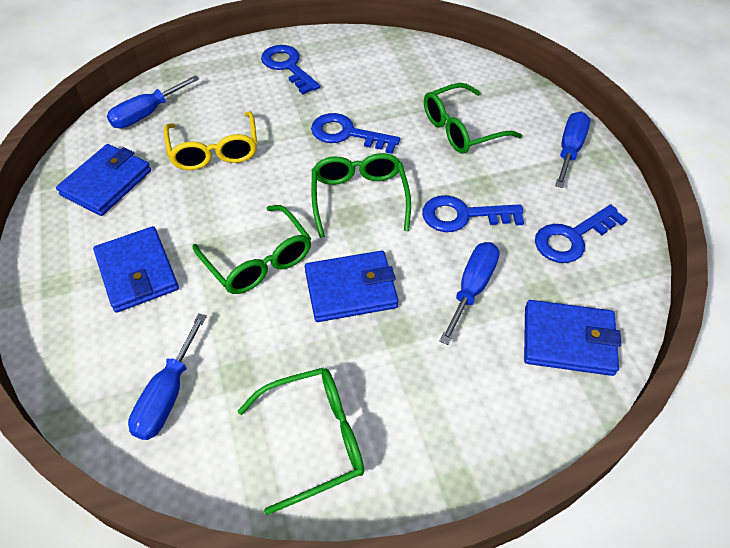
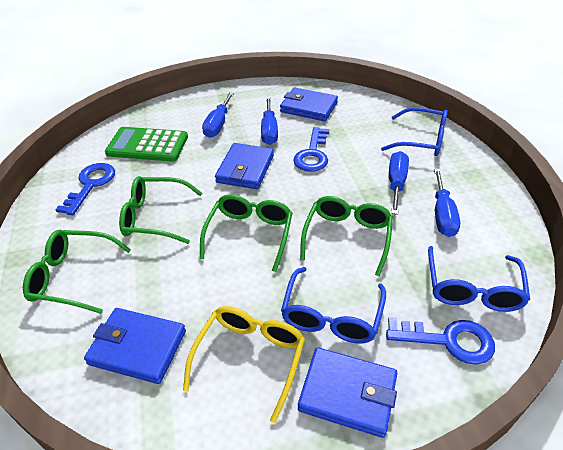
blue glasses: 0 -> 3
blue key: 4 -> 3
green calculator: 0 -> 1

